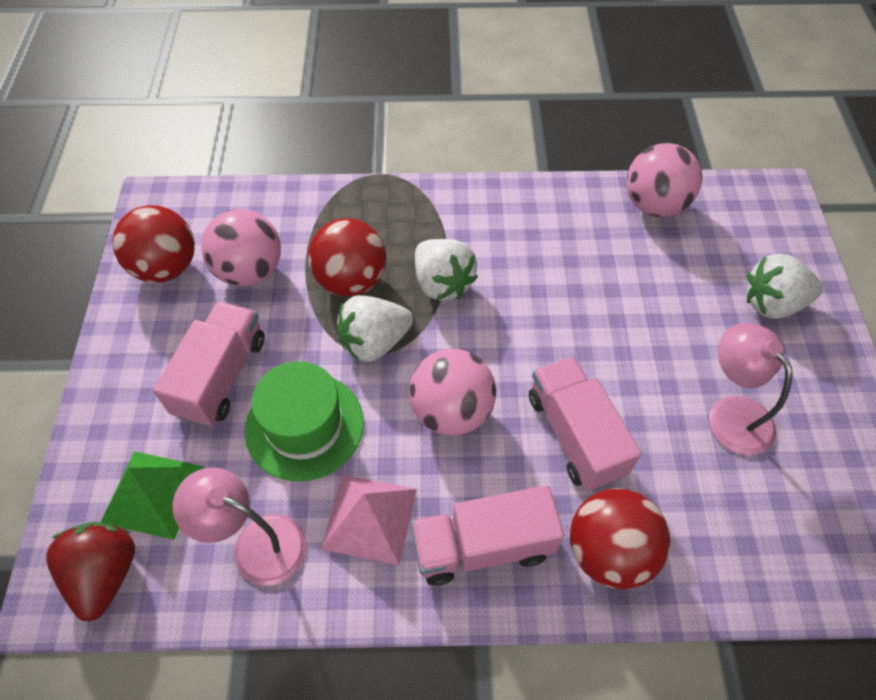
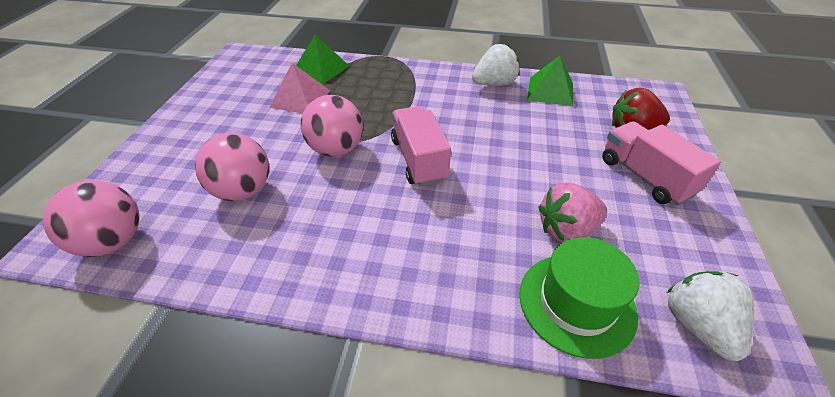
green pyramid: 1 -> 2
pink lamp: 2 -> 0
pink strawberry: 0 -> 1
pink truck: 3 -> 2
red ball: 3 -> 0
white strawberry: 3 -> 2

